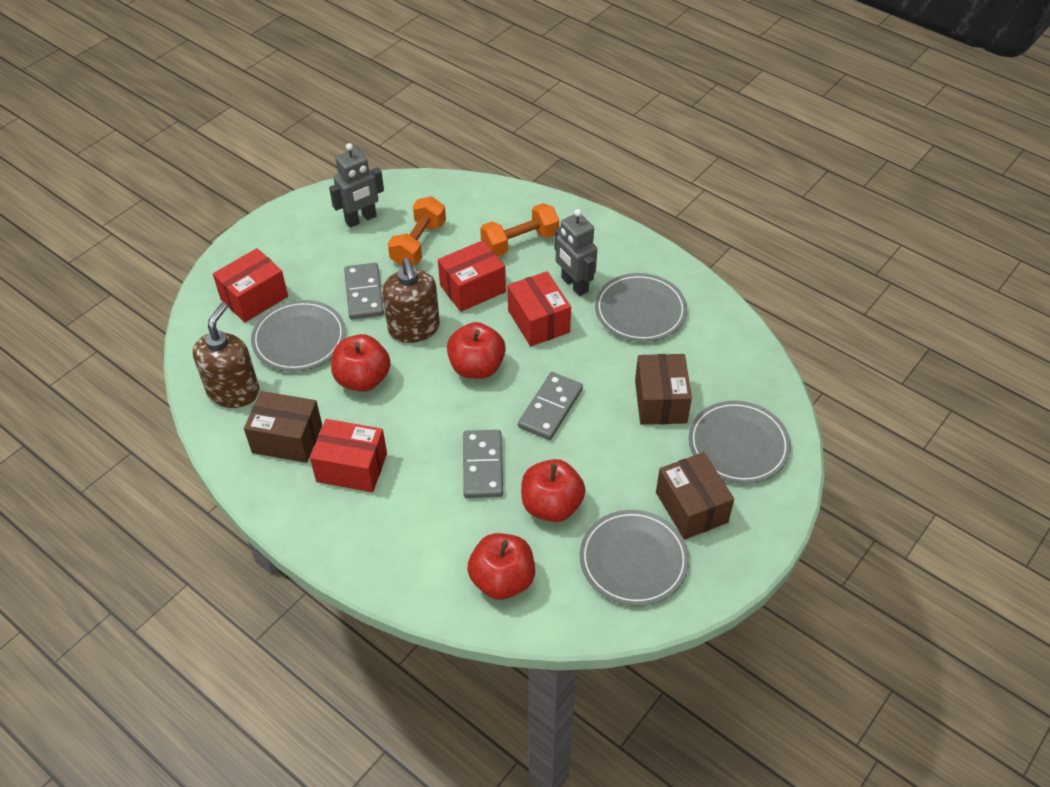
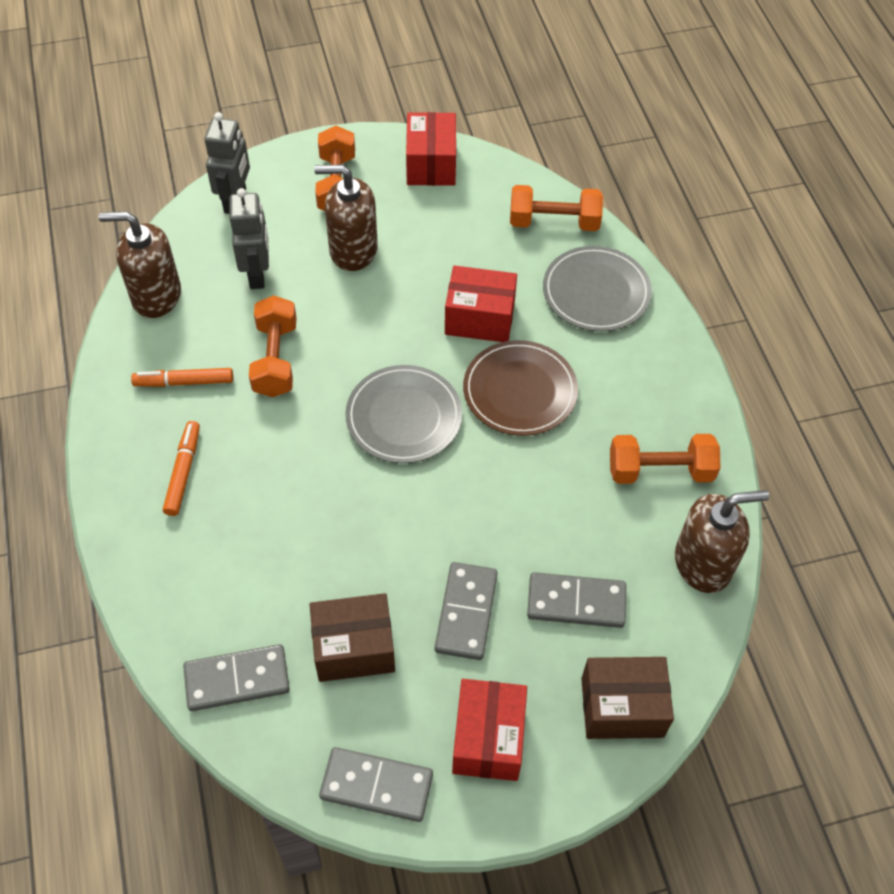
brown box: 3 -> 2
brown plate: 0 -> 1
brown soap dispenser: 2 -> 3
grey domino: 3 -> 4
grey plate: 4 -> 2
orange dumbbell: 2 -> 4
orange marker: 0 -> 2
red apple: 4 -> 0
red box: 4 -> 3

